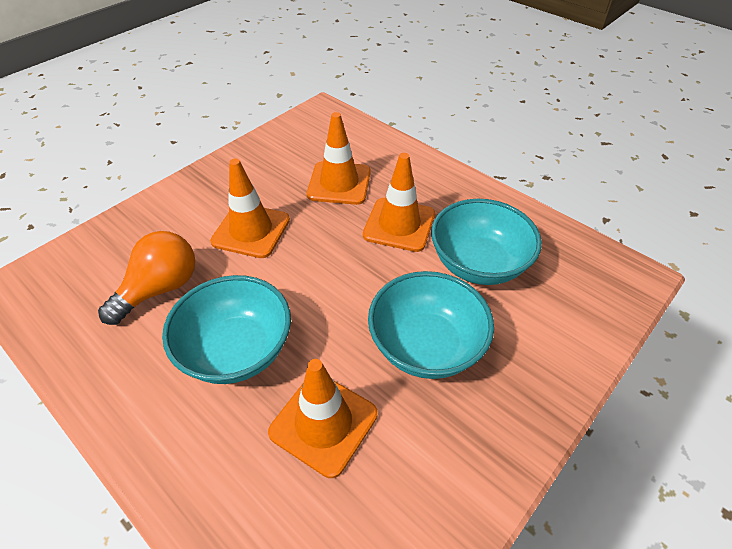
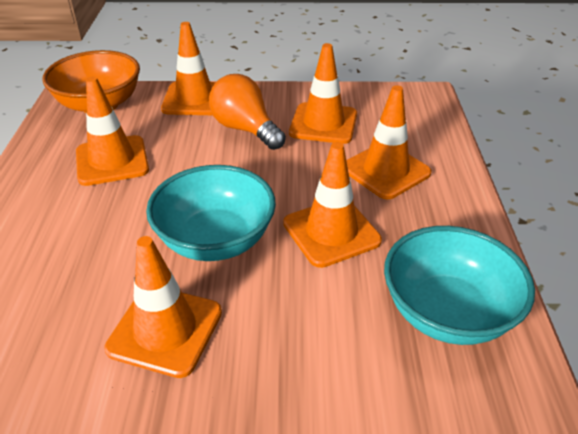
orange bowl: 0 -> 1
orange traffic cone: 4 -> 6
turquoise bowl: 3 -> 2

